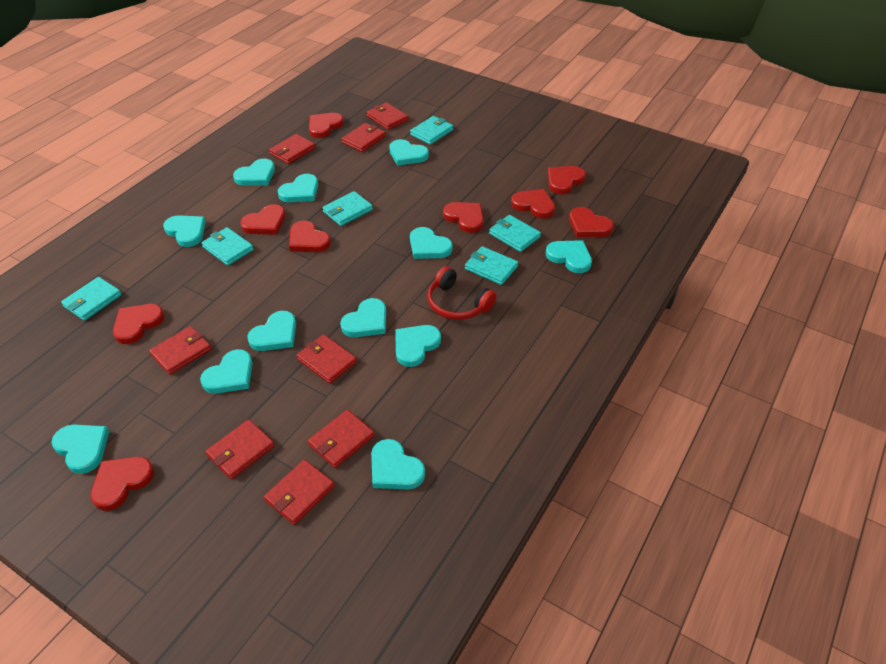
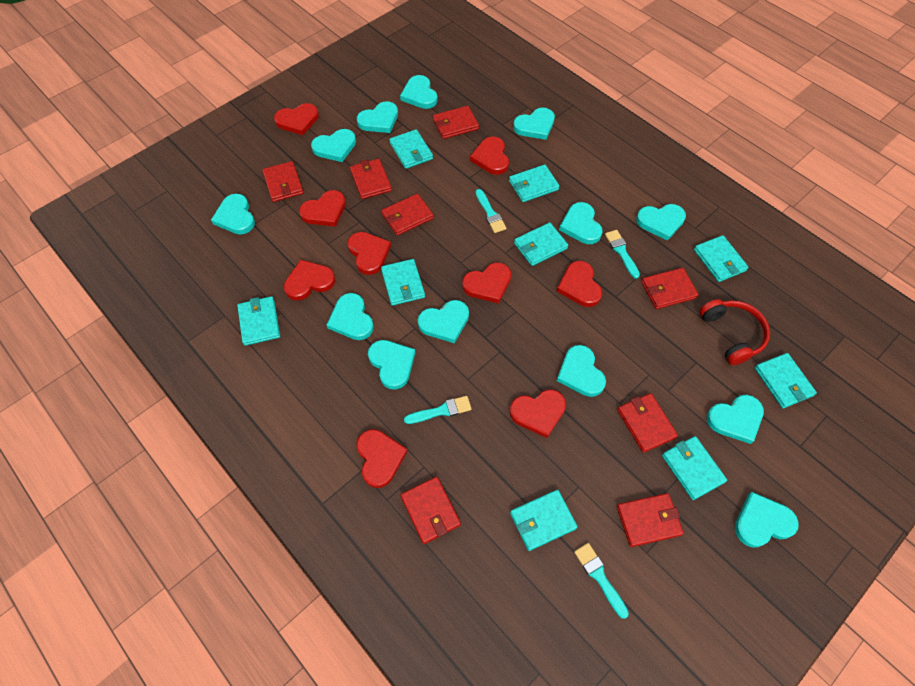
turquoise brush: 0 -> 4
turquoise heart: 12 -> 13
turquoise wallet: 6 -> 9

